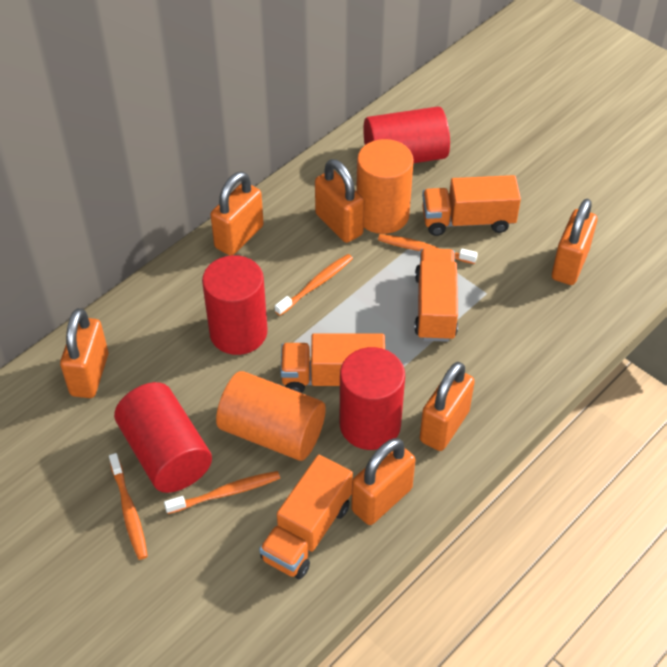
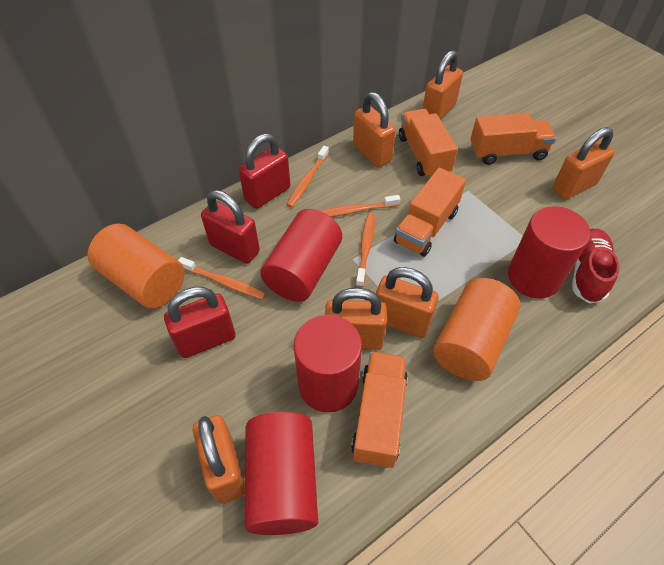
red padlock: 0 -> 3
red shoe: 0 -> 1

